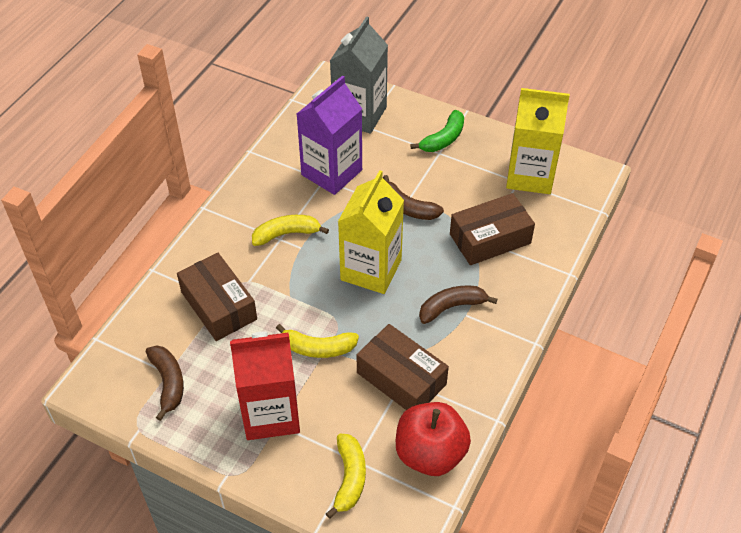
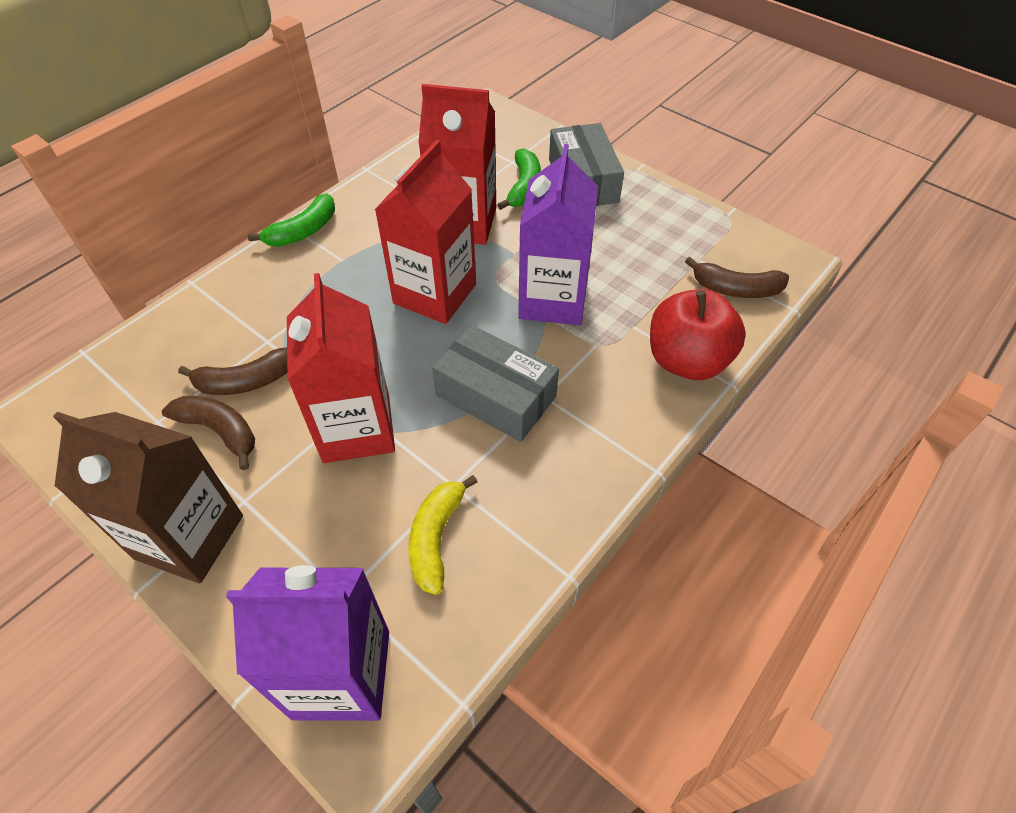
brown box: 3 -> 0
brown carton: 0 -> 1
green banana: 1 -> 2
grey box: 0 -> 2
grey carton: 1 -> 0
purple carton: 1 -> 2
red carton: 1 -> 3
yellow banana: 3 -> 1
yellow carton: 2 -> 0

